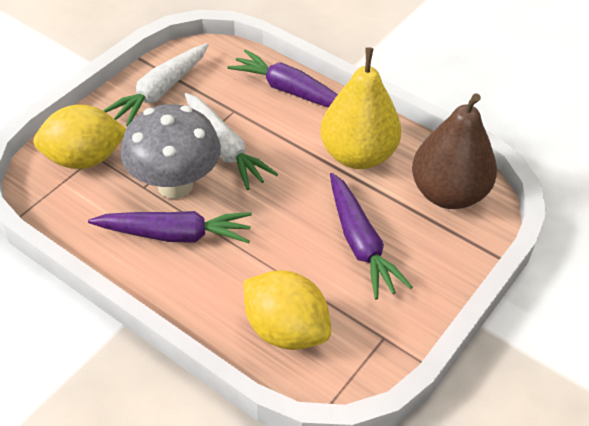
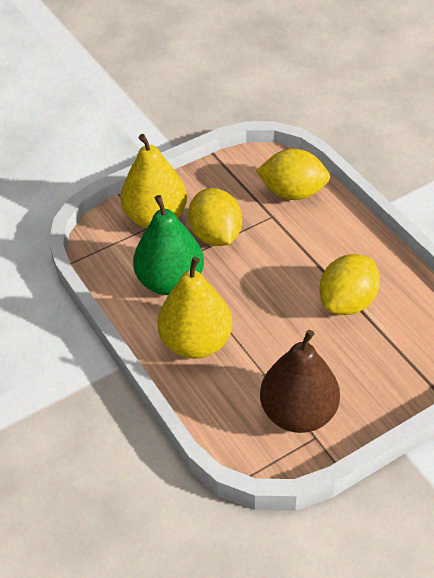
green pear: 0 -> 1
grey mushroom: 1 -> 0
purple carrot: 3 -> 0
white carrot: 2 -> 0
yellow lemon: 2 -> 3
yellow pear: 1 -> 2

